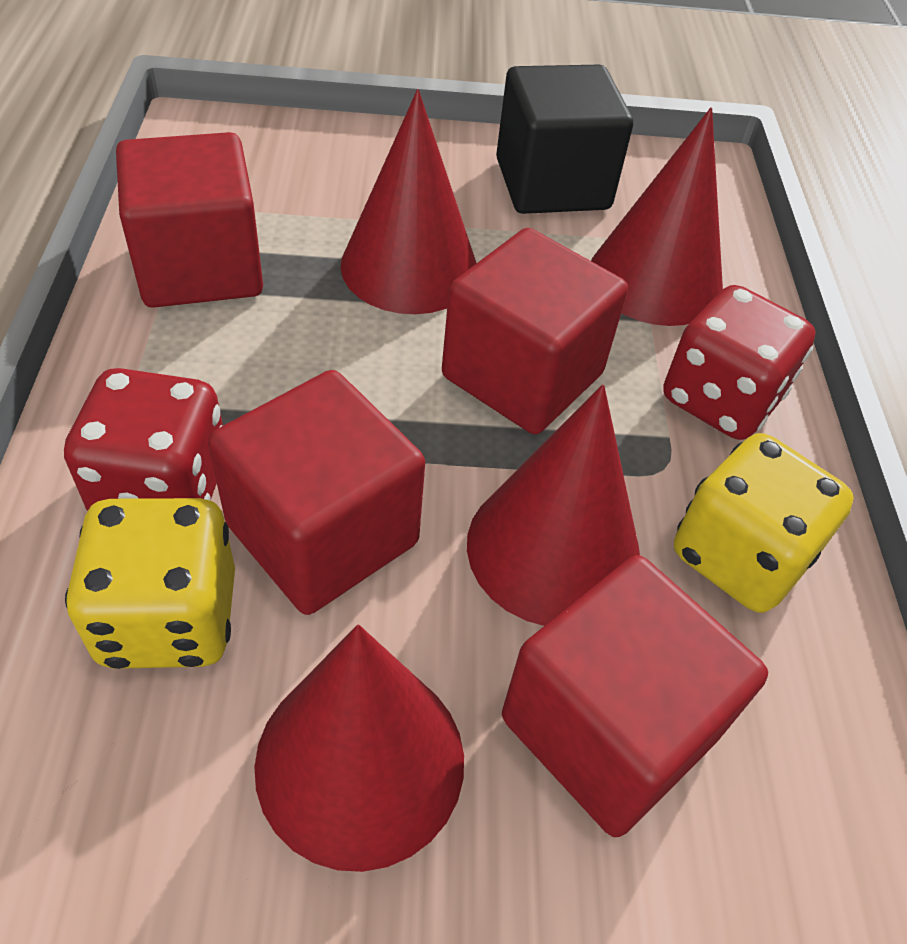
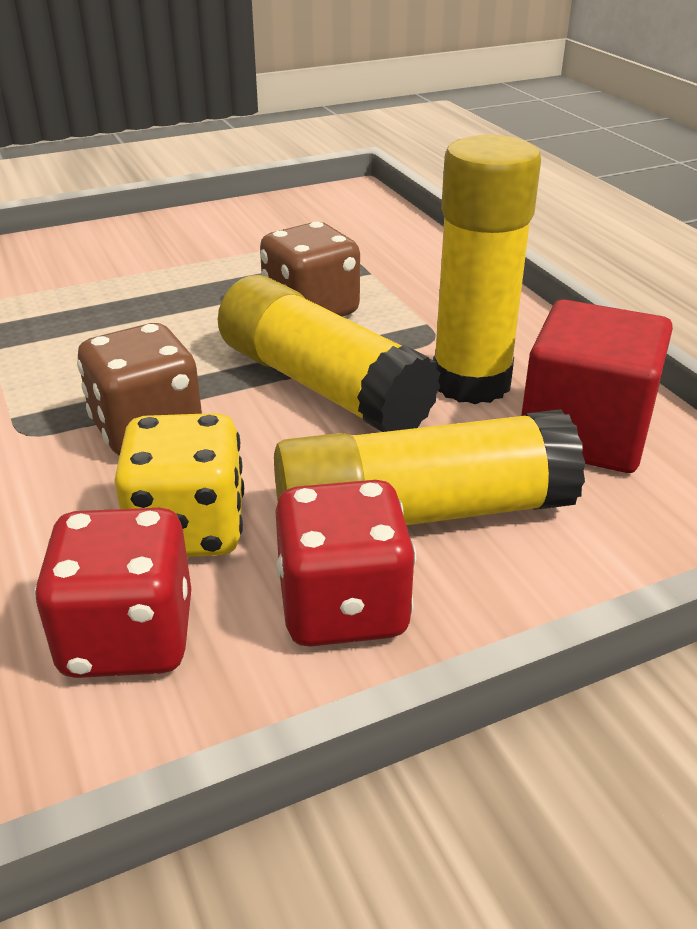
black cube: 1 -> 0
brown dice: 0 -> 2
red cone: 4 -> 0
red cube: 4 -> 1
yellow dice: 2 -> 1
yellow glue stick: 0 -> 3

